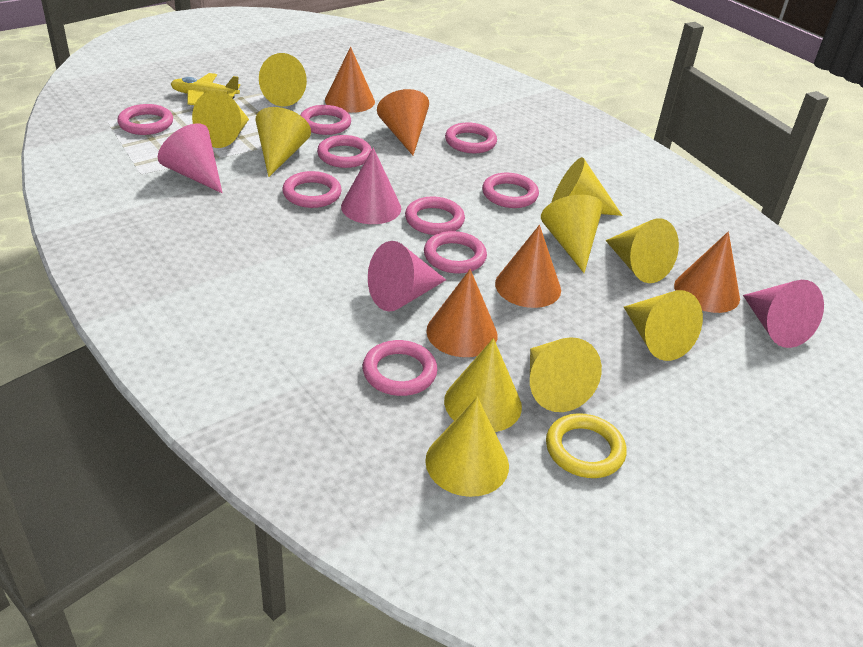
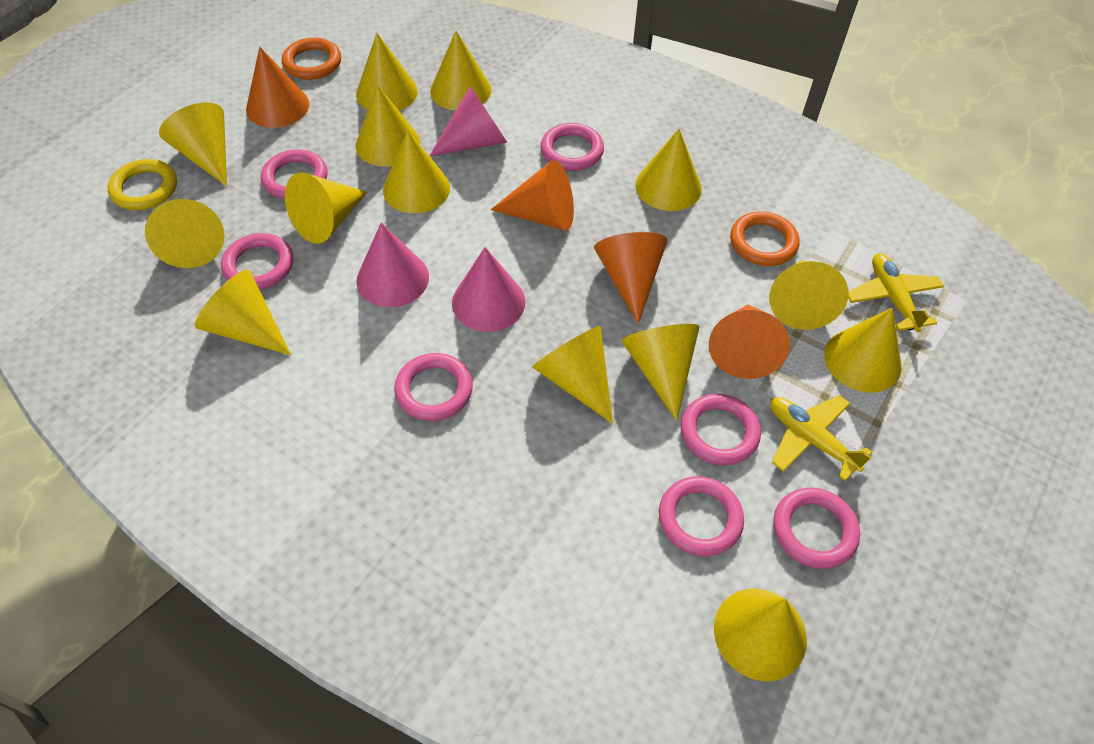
orange cone: 5 -> 4
orange ring: 0 -> 2
pink cone: 4 -> 3
pink ring: 9 -> 7
yellow cone: 10 -> 14
yellow plane: 1 -> 2

